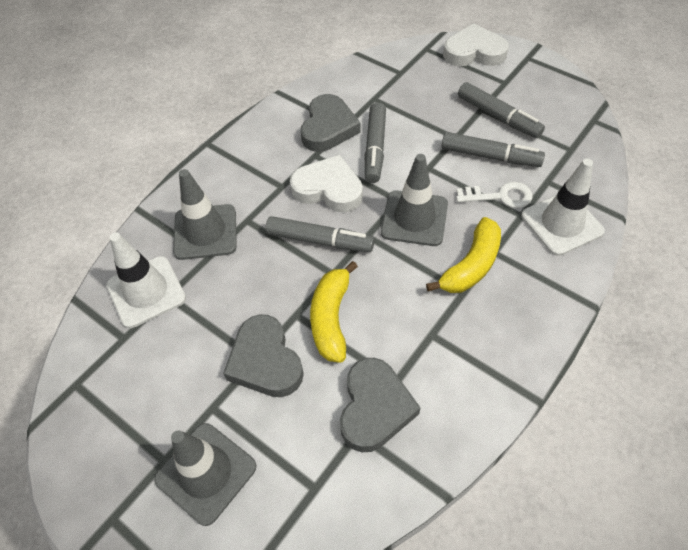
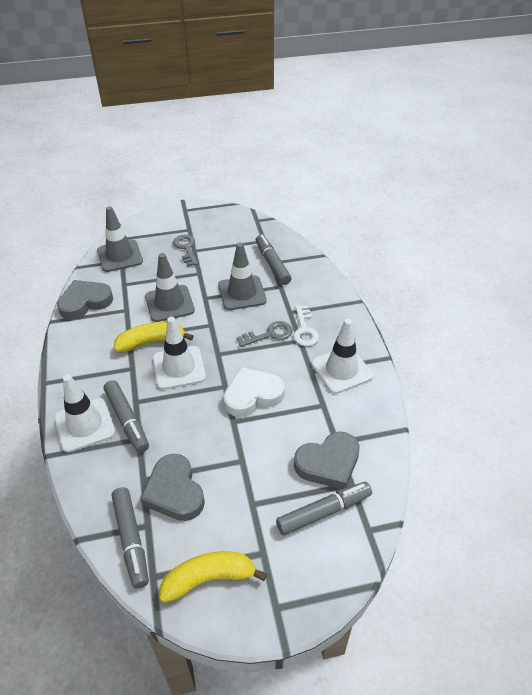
grey key: 0 -> 2
white heart: 2 -> 1
white traffic cone: 2 -> 3

